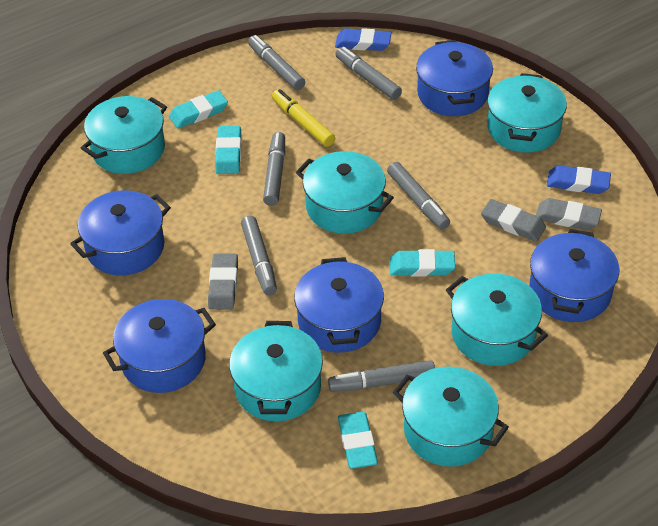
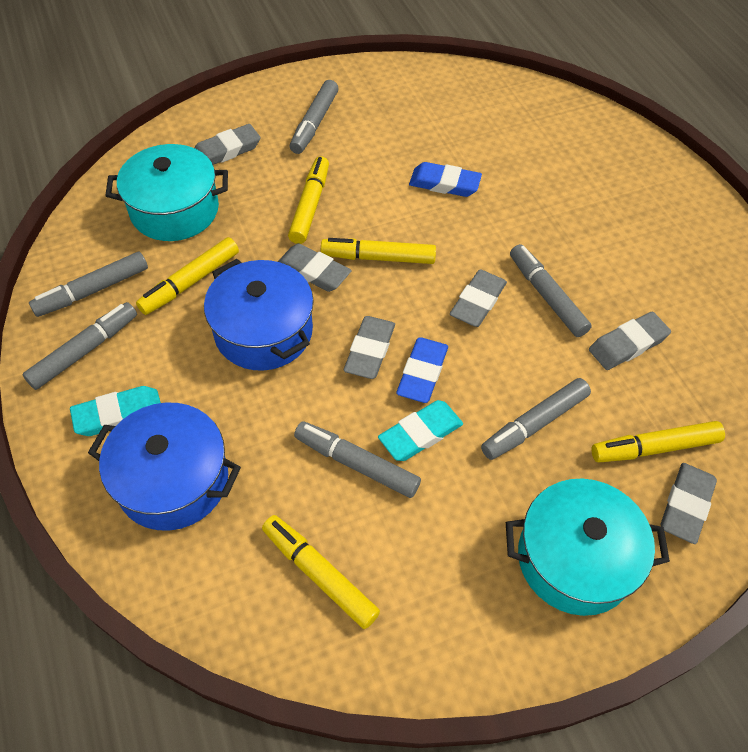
blue pot: 5 -> 2
grey eraser: 3 -> 6
turquoise eraser: 4 -> 2
turquoise pot: 6 -> 2
yellow marker: 1 -> 5

